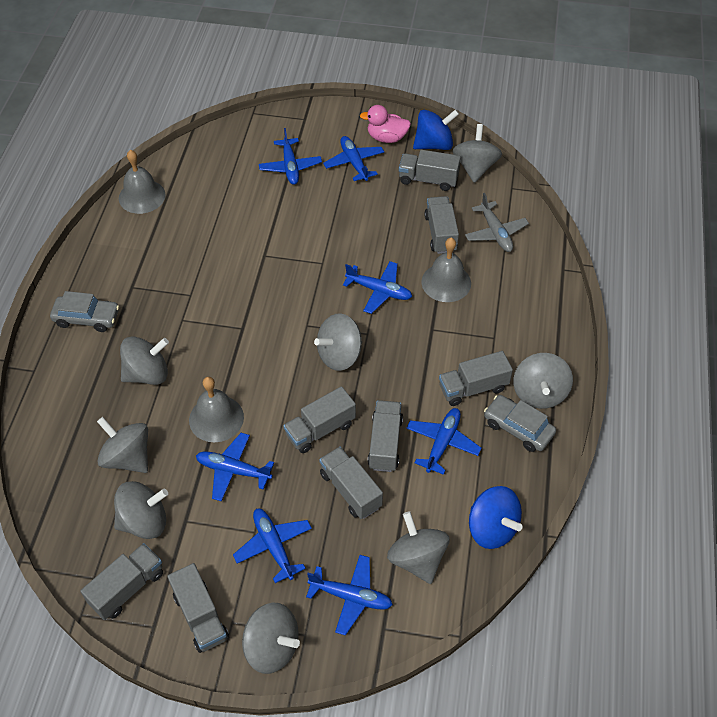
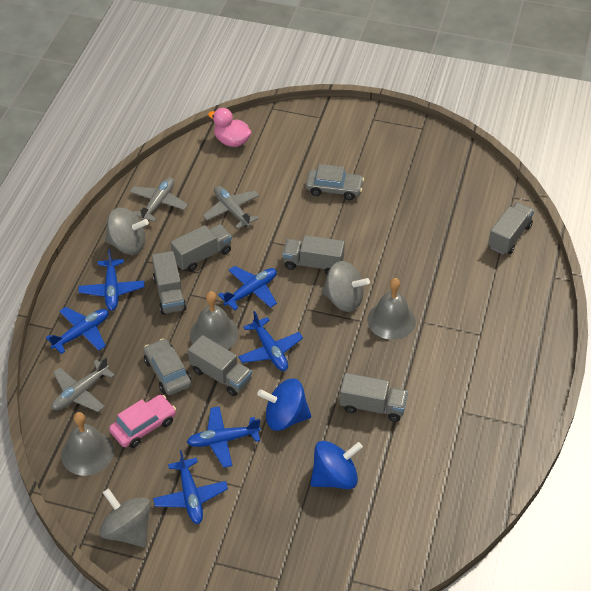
blue plane: 7 -> 6
grey plane: 1 -> 3
grey spinning top: 8 -> 3
grey truck: 8 -> 6
pink car: 0 -> 1

